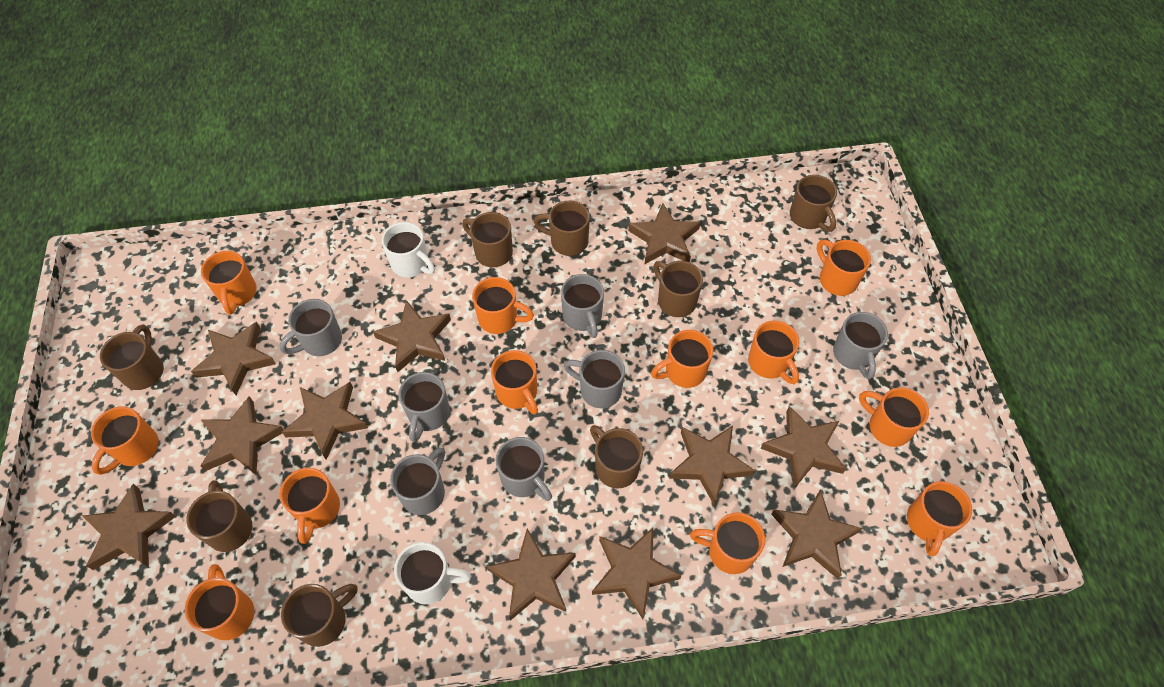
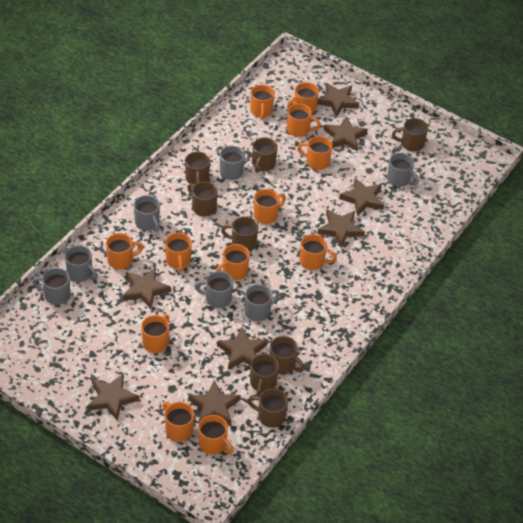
brown star: 11 -> 8
white mug: 2 -> 0

